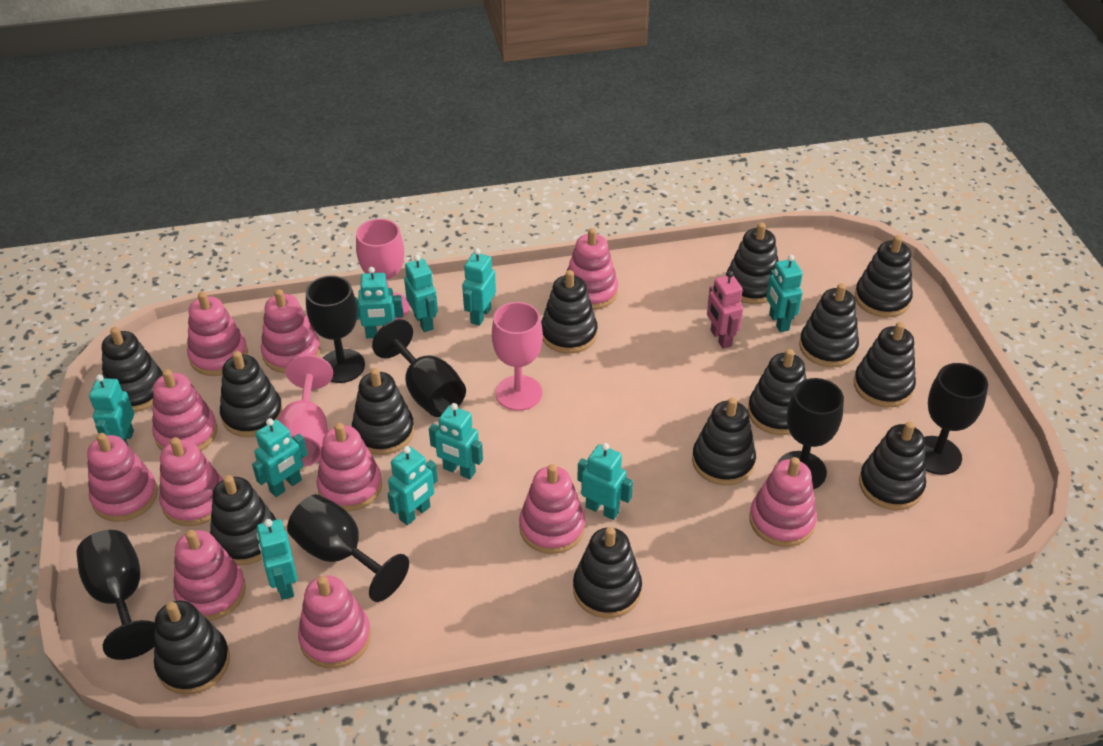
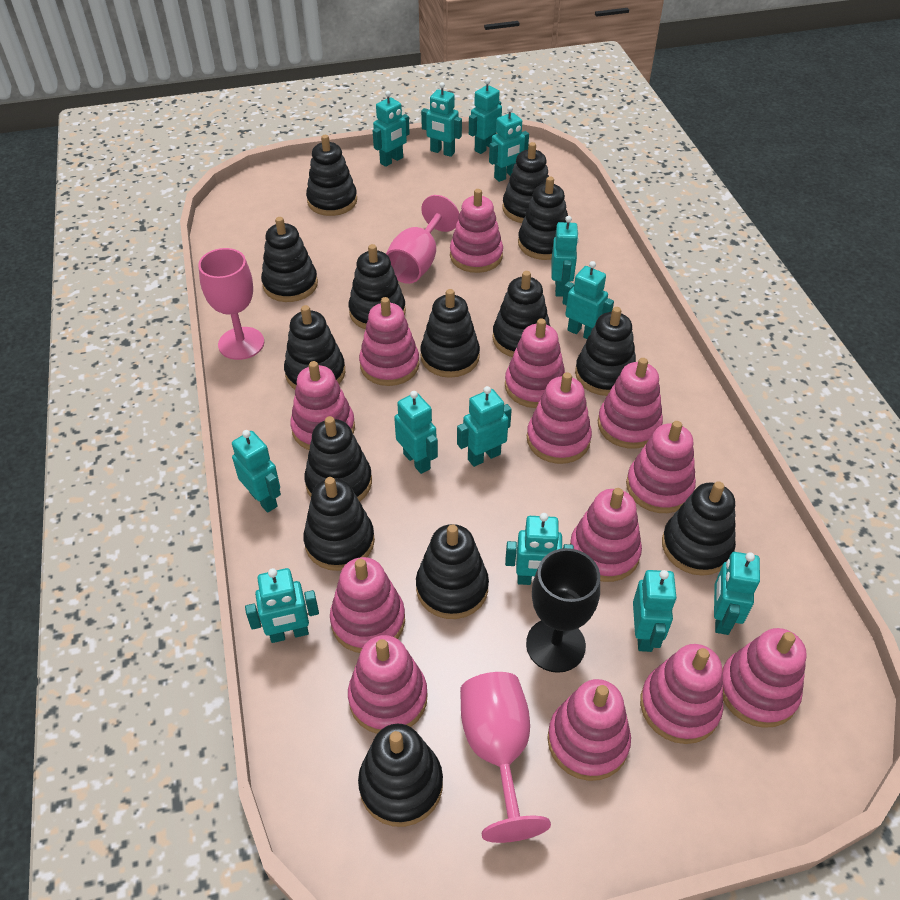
black goblet: 6 -> 1
pink robot: 1 -> 0
pink stacking toy: 11 -> 13
turquoise robot: 10 -> 13

